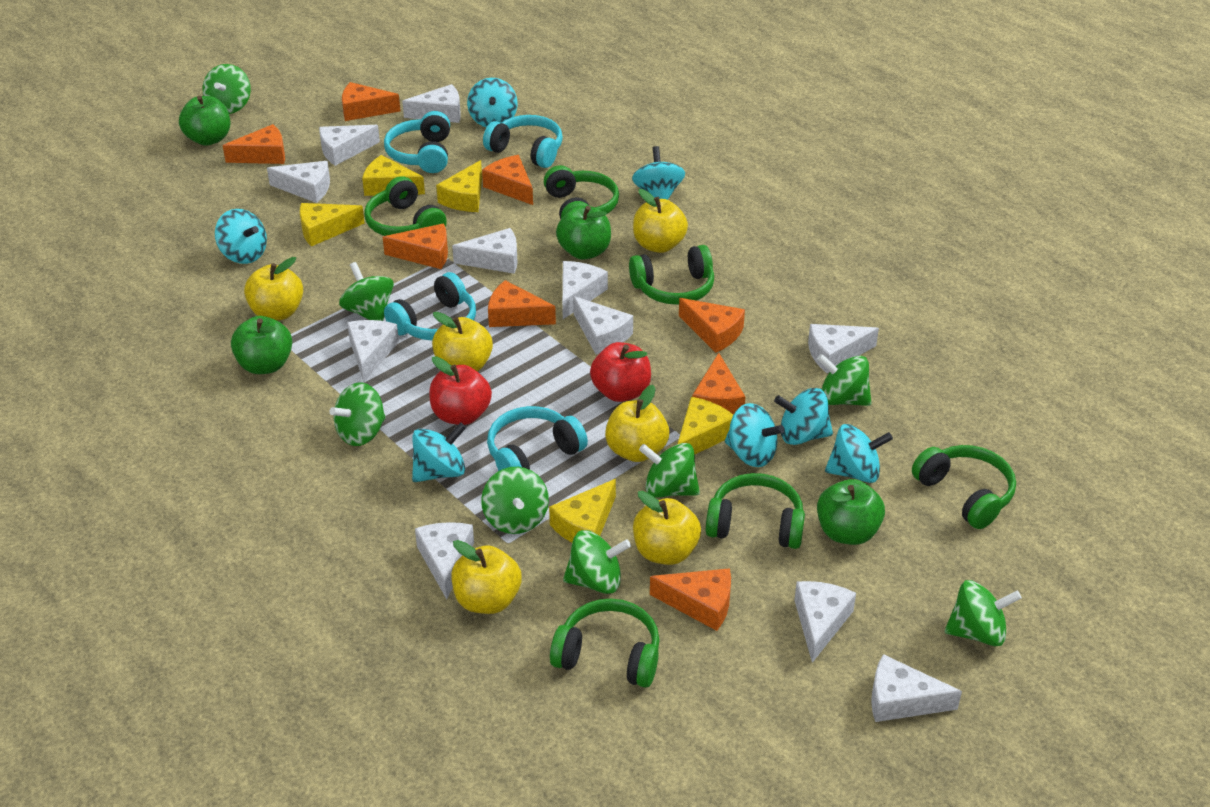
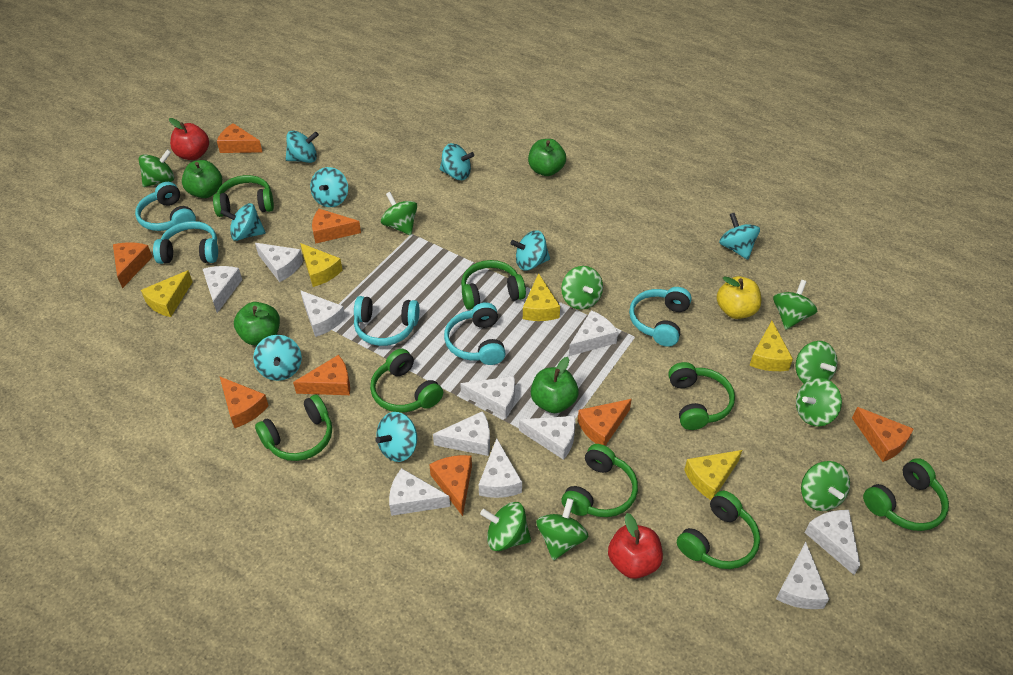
green headphones: 6 -> 8
green spinning top: 8 -> 9
turquoise headphones: 4 -> 5
turquoise spinning top: 7 -> 8
yellow apple: 6 -> 1

